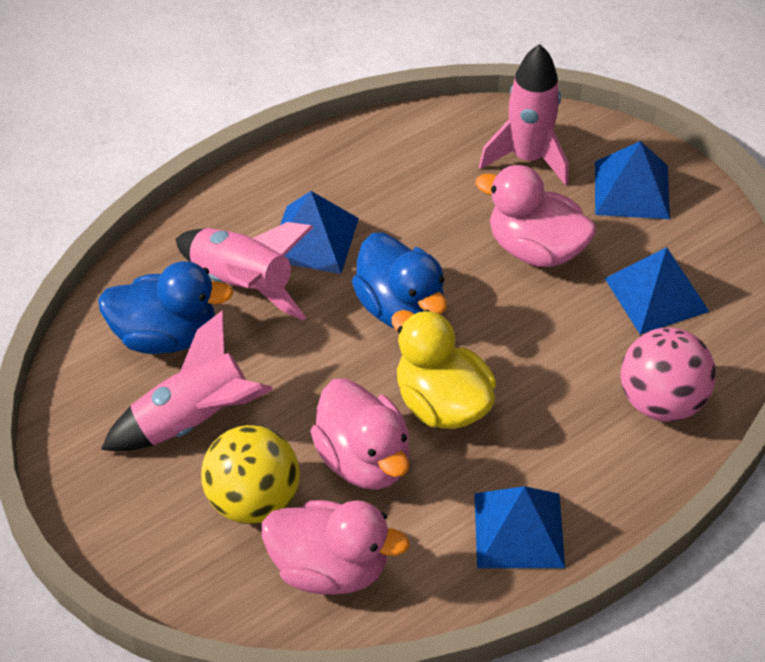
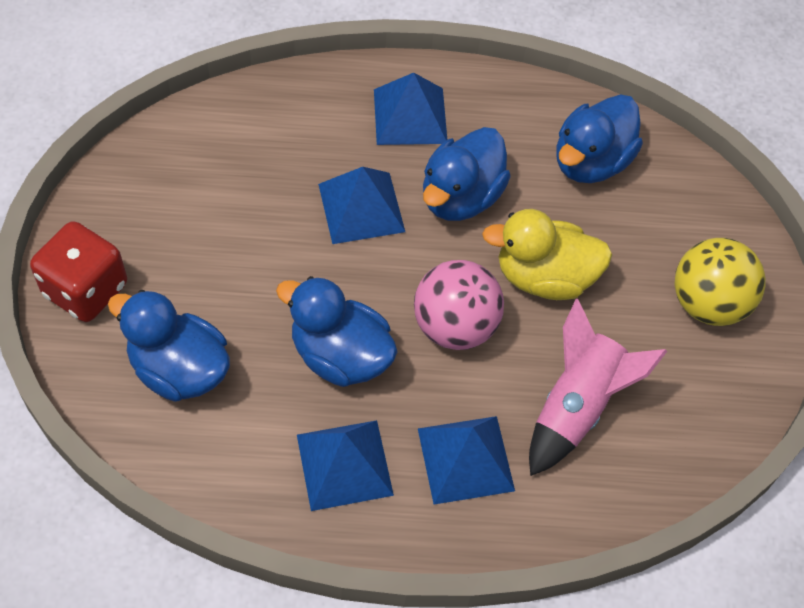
blue duck: 2 -> 4
pink duck: 3 -> 0
pink rocket: 3 -> 1
red dice: 0 -> 1

